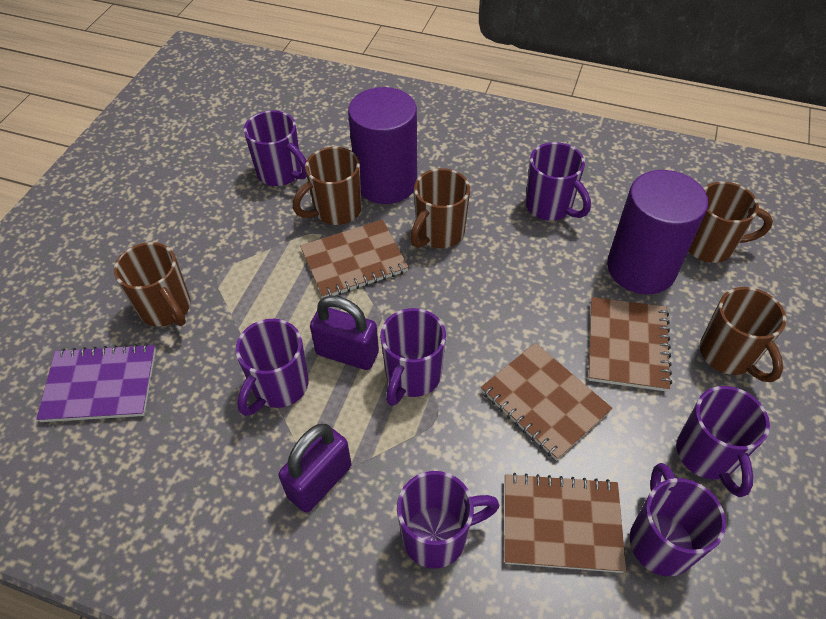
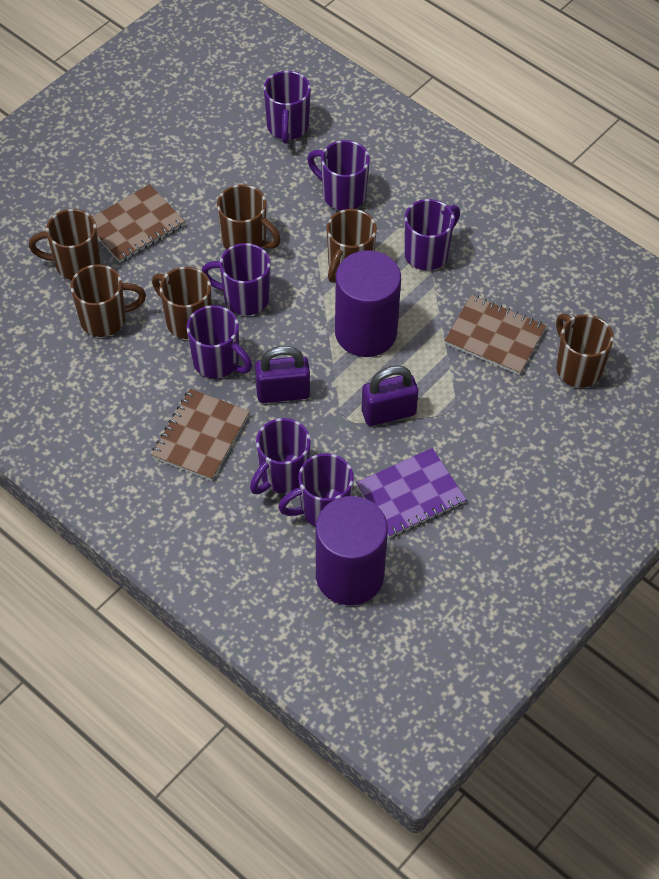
brown mug: 5 -> 6
brown notebook: 4 -> 3

